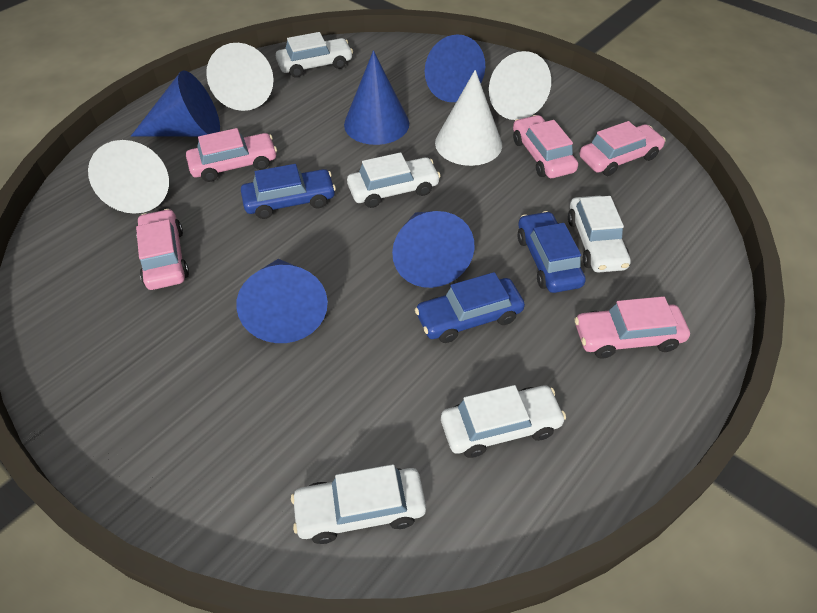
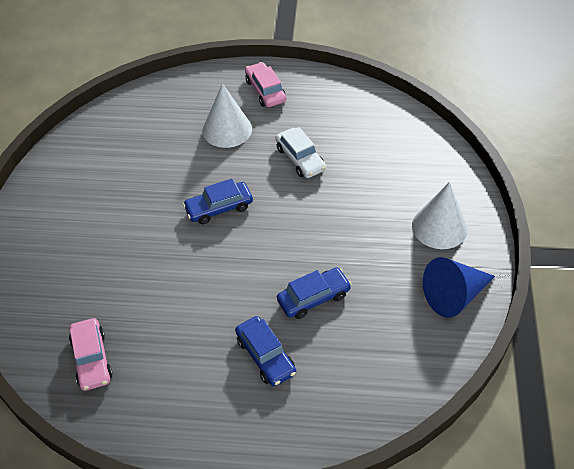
blue cone: 5 -> 1
pink car: 5 -> 2
white car: 5 -> 1
white cone: 4 -> 2

